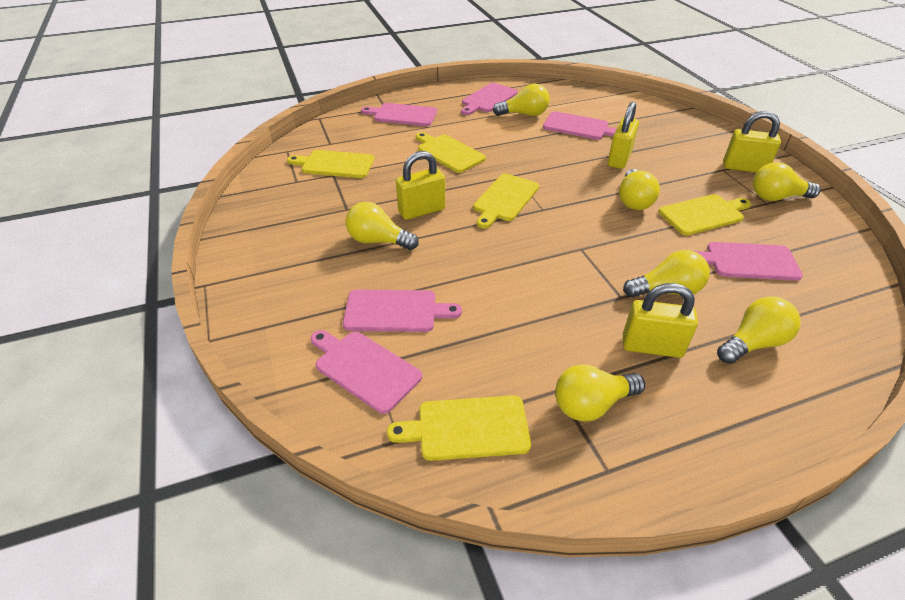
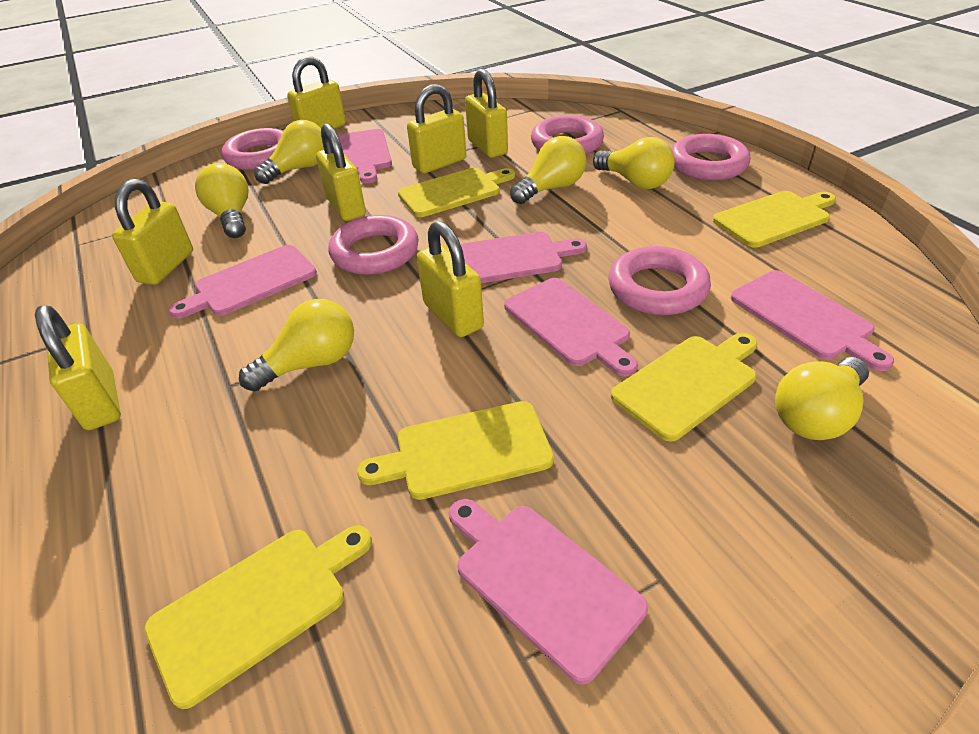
pink ring: 0 -> 5
yellow light bulb: 7 -> 6
yellow padlock: 4 -> 7

